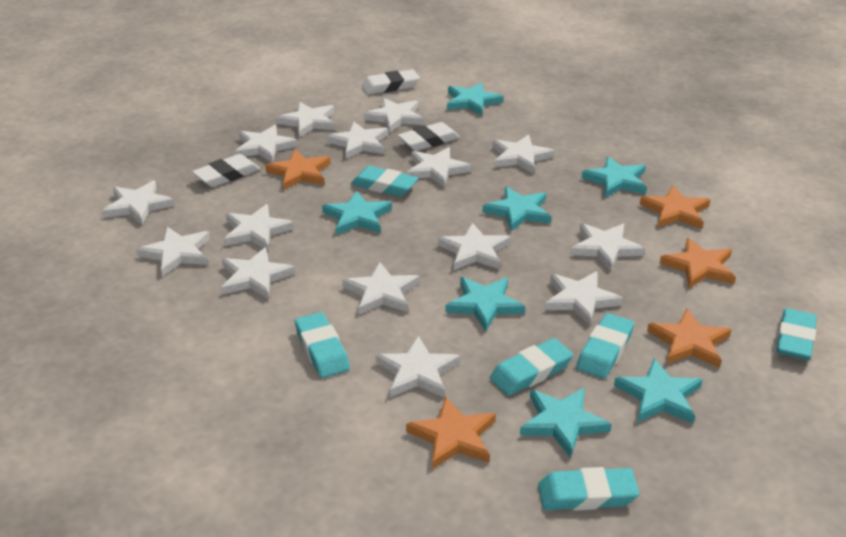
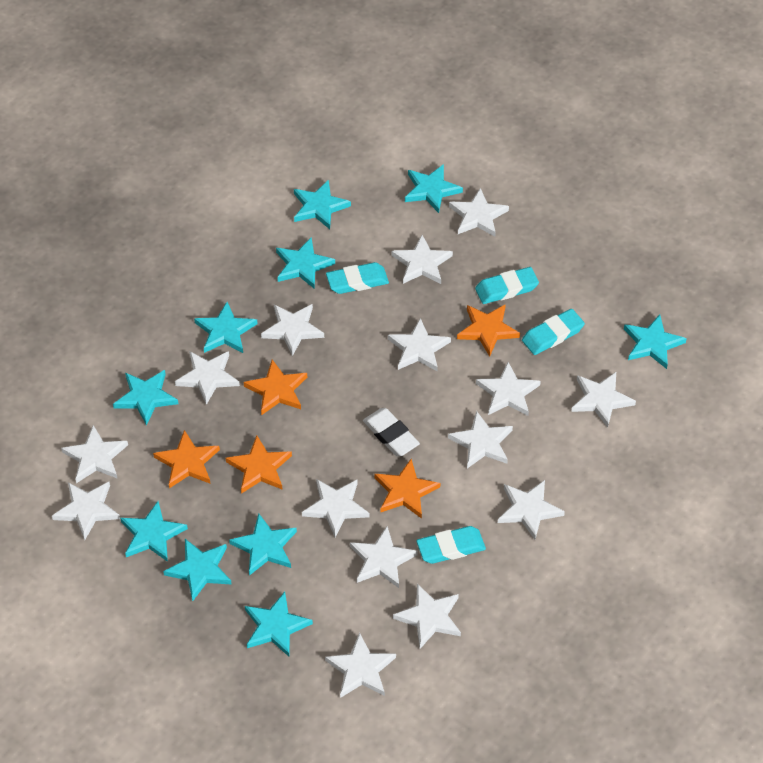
turquoise eraser: 6 -> 4
turquoise star: 7 -> 10
white eraser: 3 -> 1

